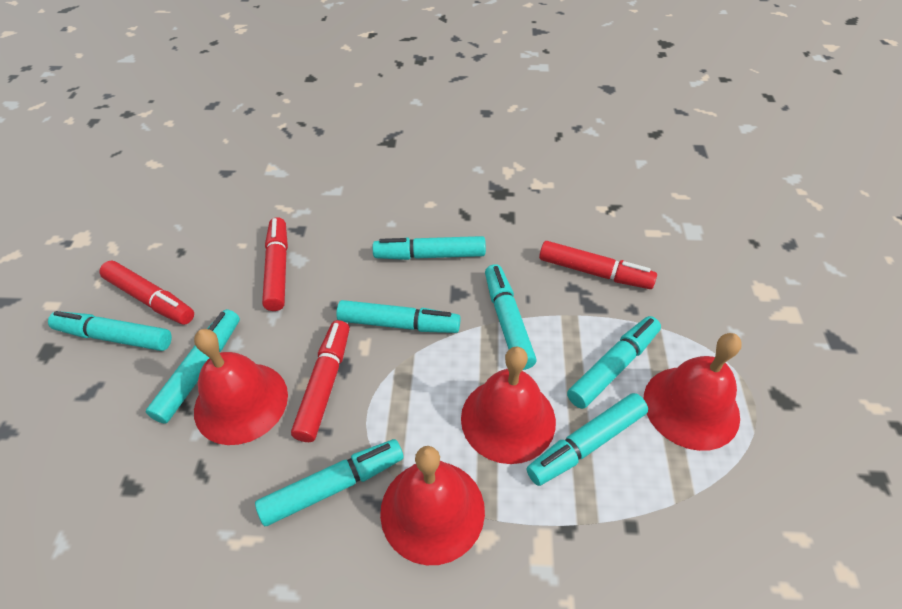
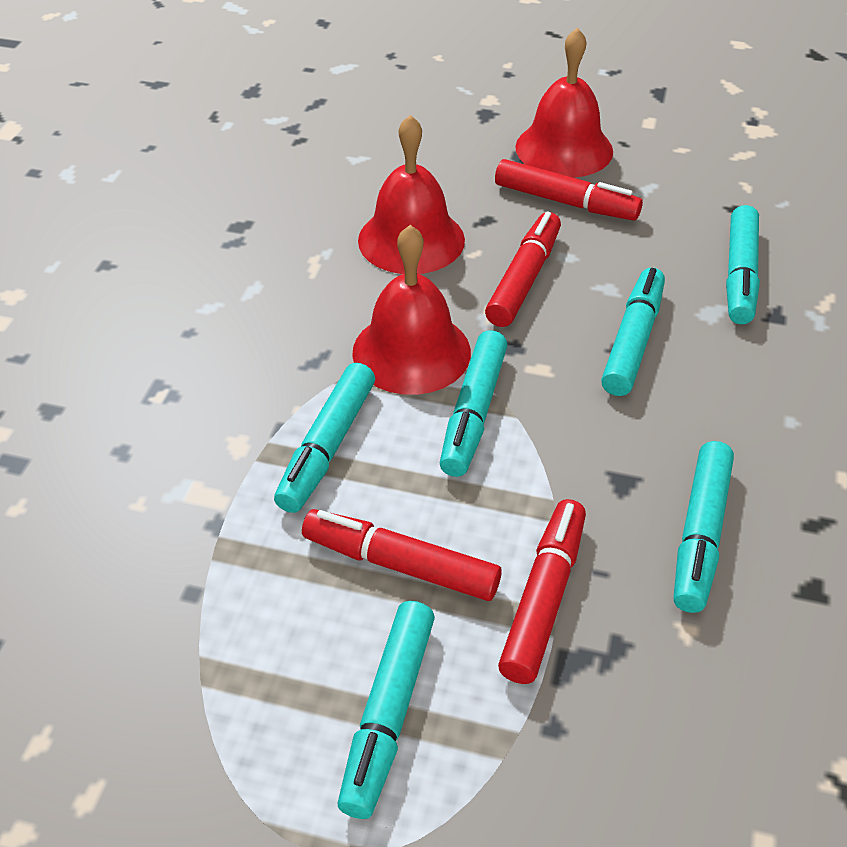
red bell: 4 -> 3
turquoise marker: 8 -> 6

